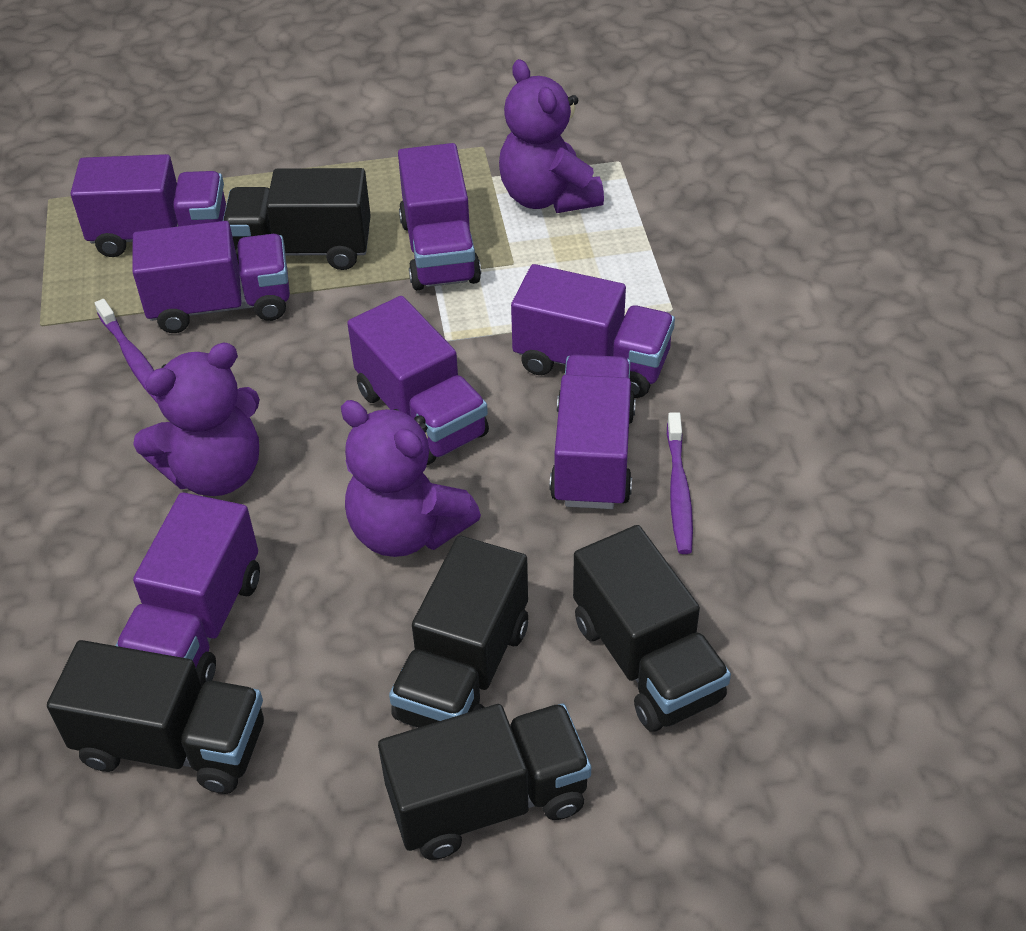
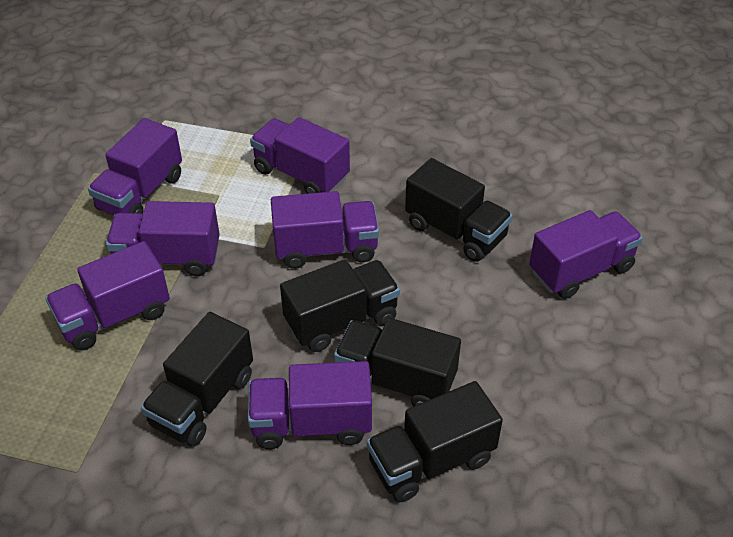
purple teddy bear: 3 -> 0
purple toothbrush: 2 -> 0

